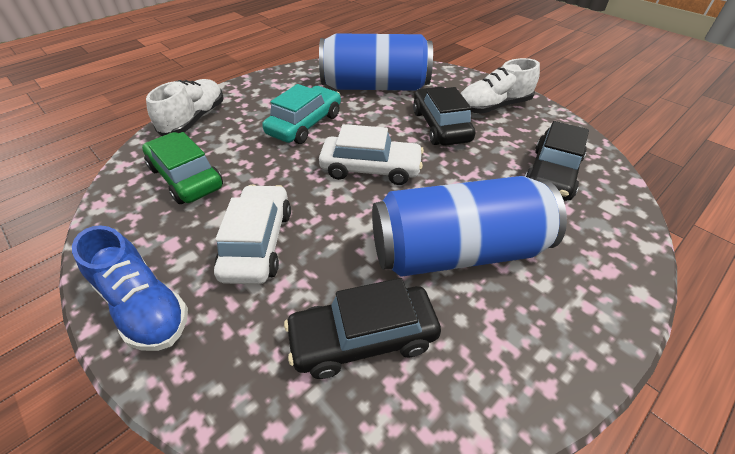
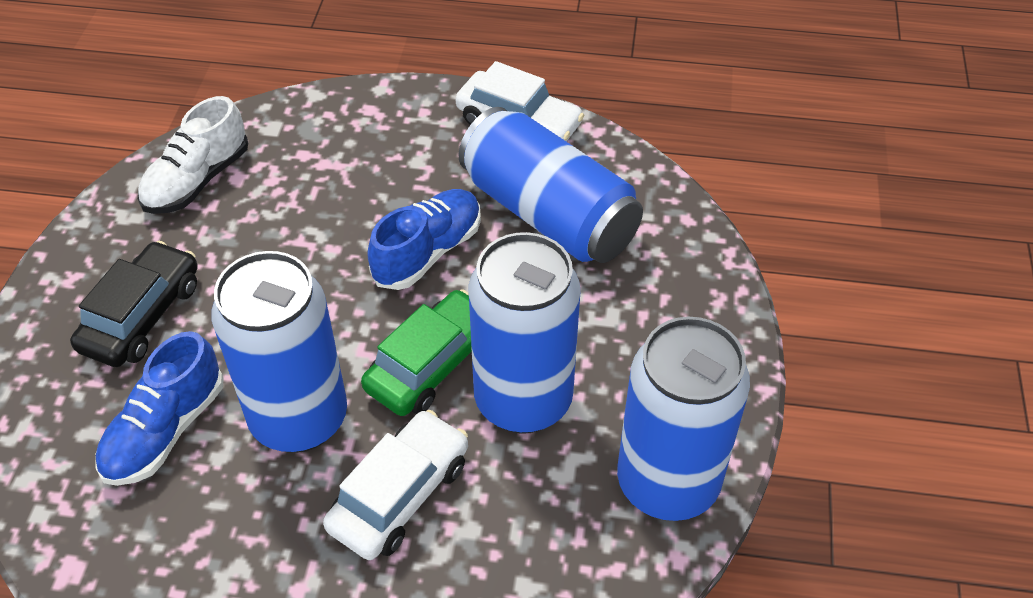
black car: 3 -> 1
blue can: 2 -> 4
blue shoe: 1 -> 2
turquoise car: 1 -> 0
white shoe: 2 -> 1

